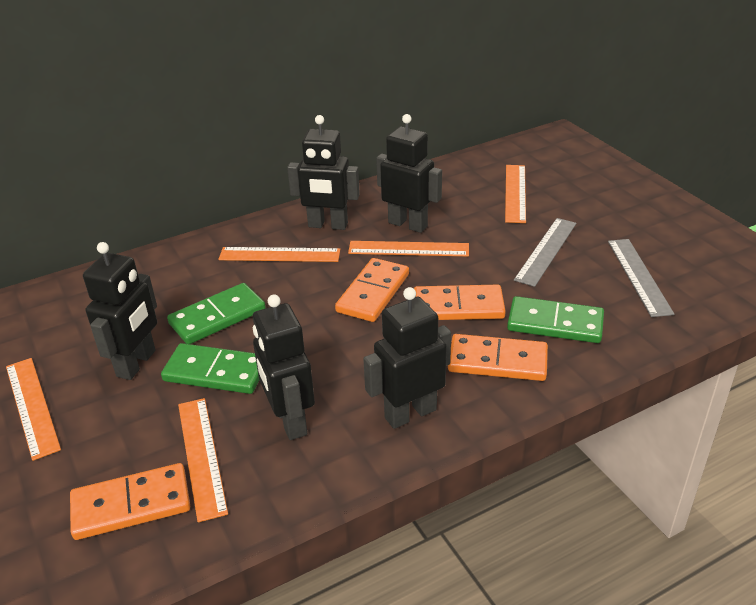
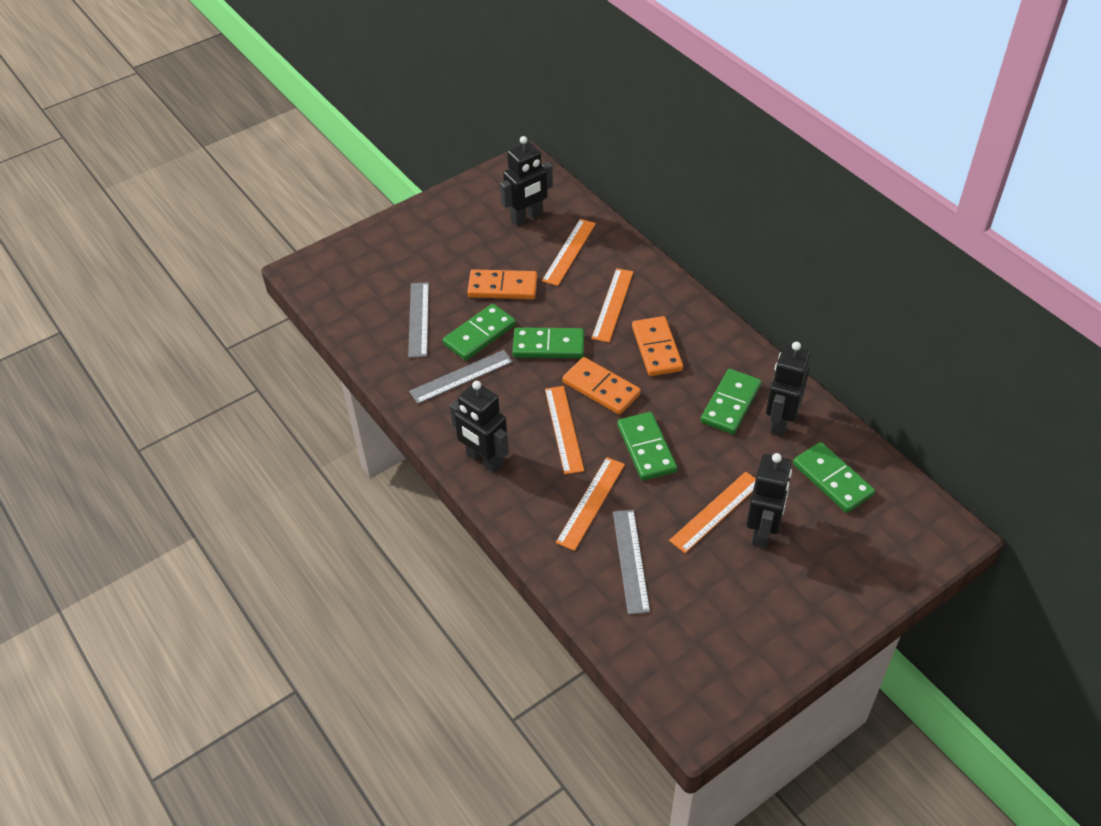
black robot: 5 -> 4
green domino: 3 -> 5
grey ruler: 2 -> 3
orange domino: 4 -> 3

